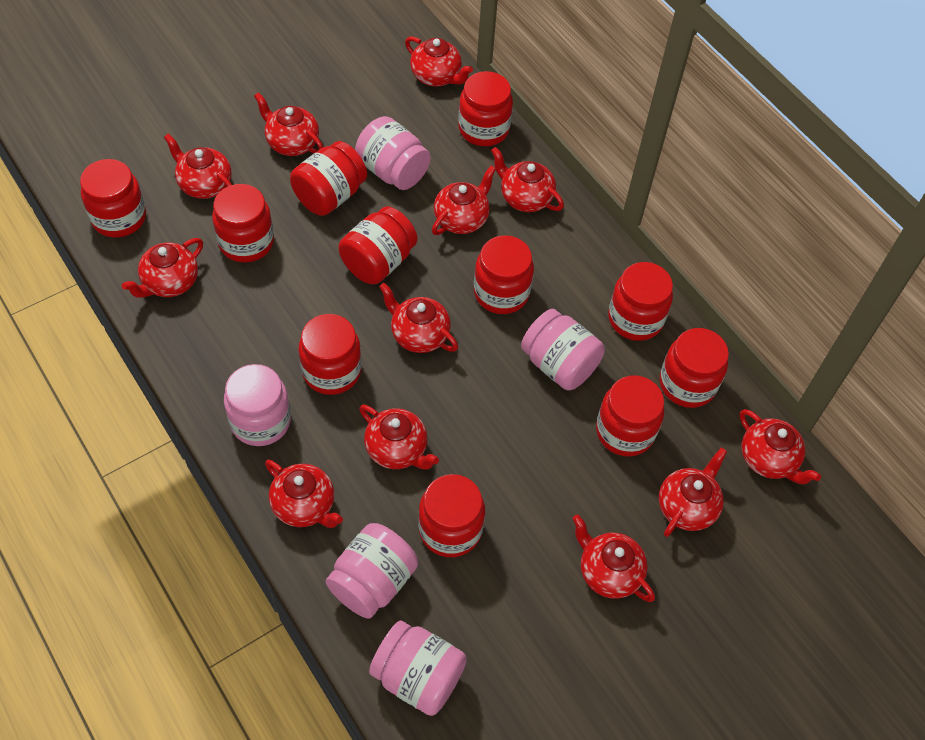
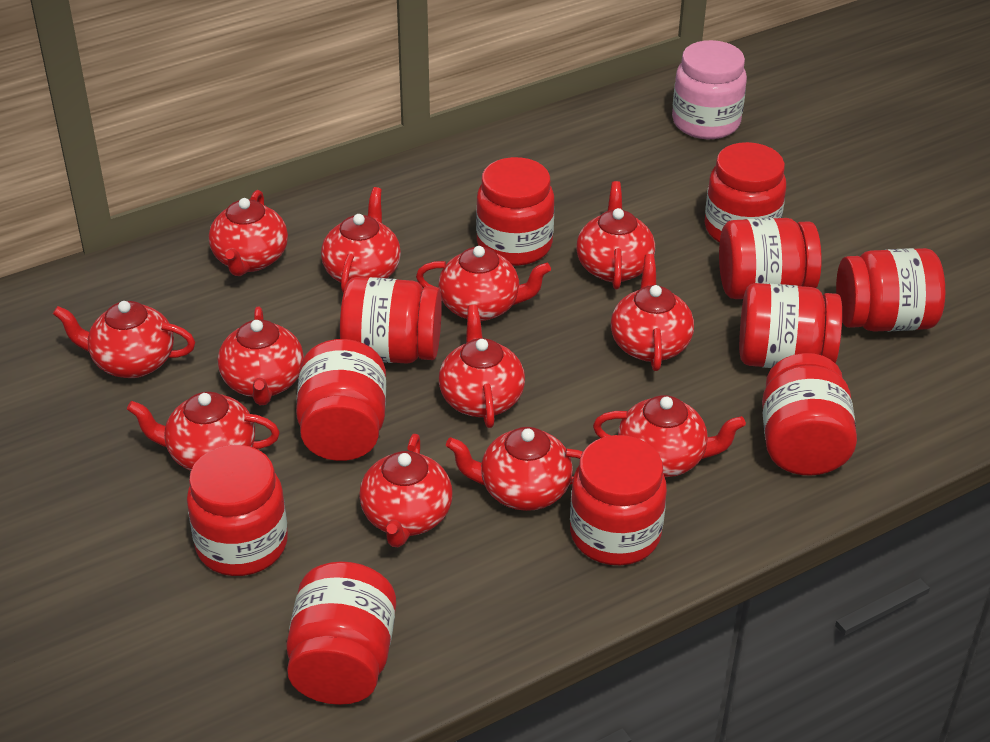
pink jar: 5 -> 1

